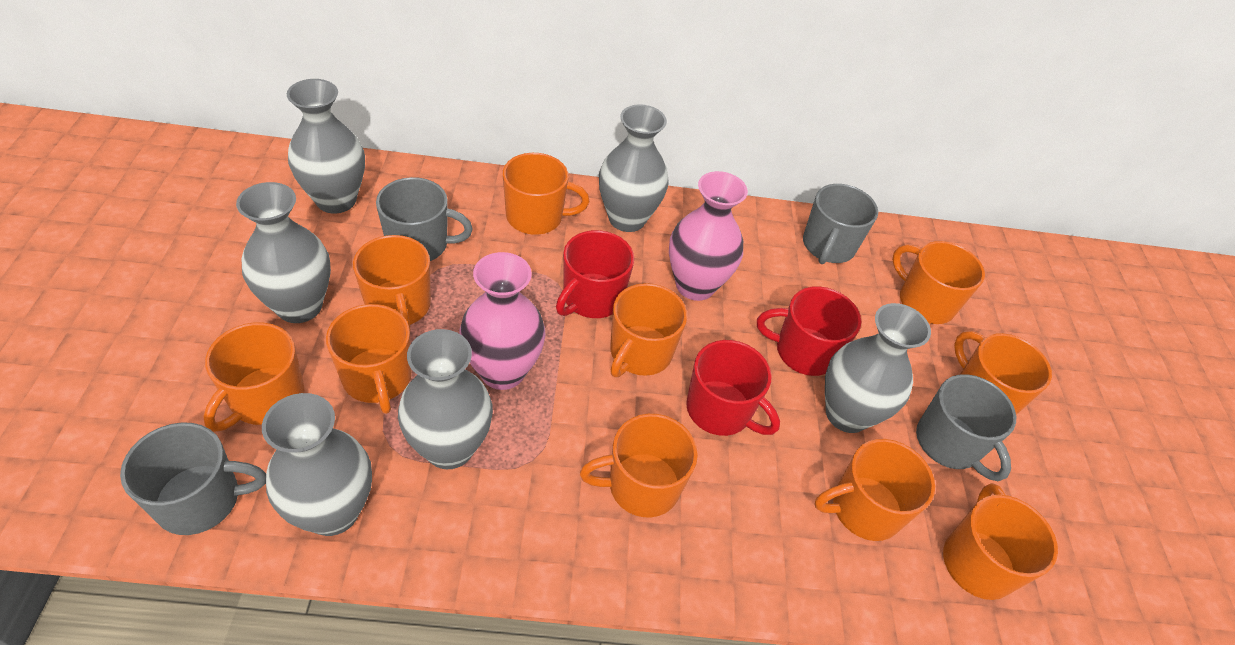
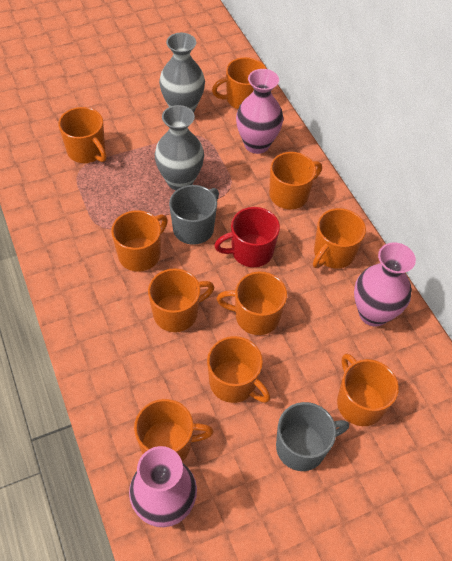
grey mug: 4 -> 2
grey vase: 6 -> 2
pink vase: 2 -> 3
red mug: 3 -> 1

